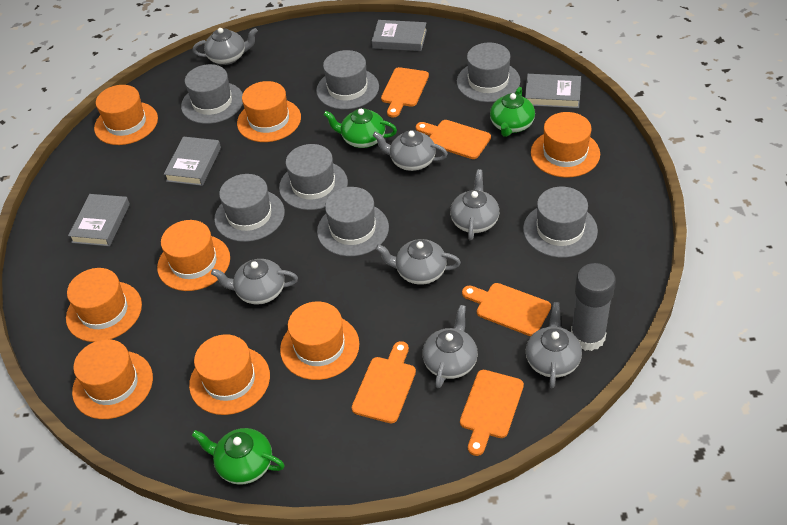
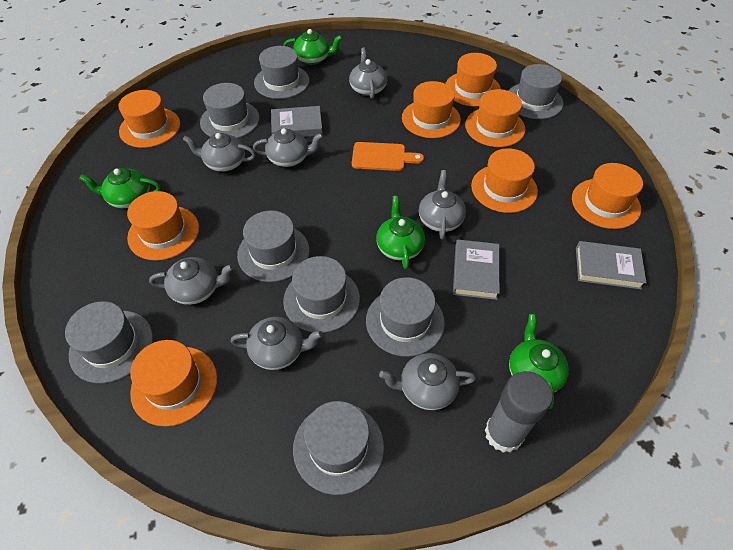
green teapot: 3 -> 4
grey book: 4 -> 3
grey hat: 7 -> 8
orange cutting board: 5 -> 1

